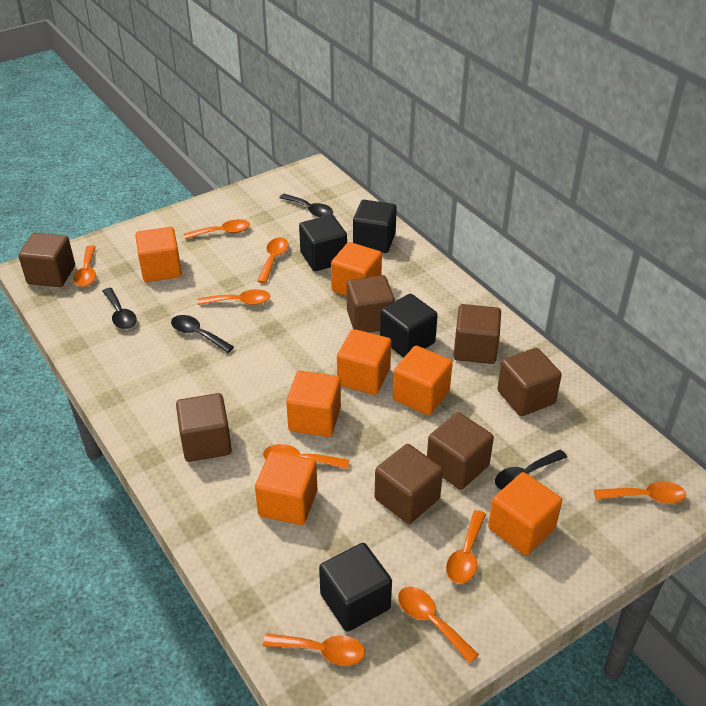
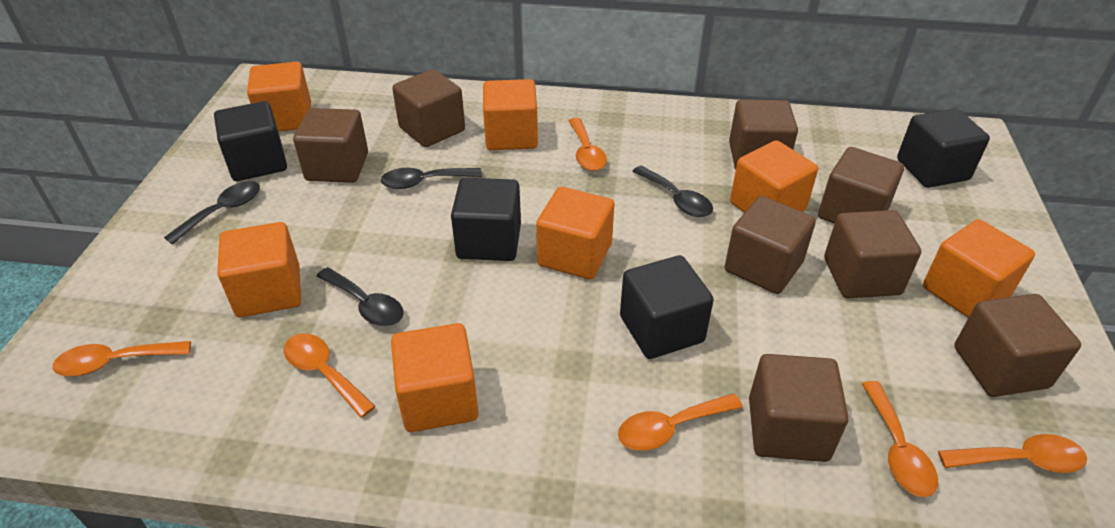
brown cube: 7 -> 8
orange spoon: 9 -> 6

